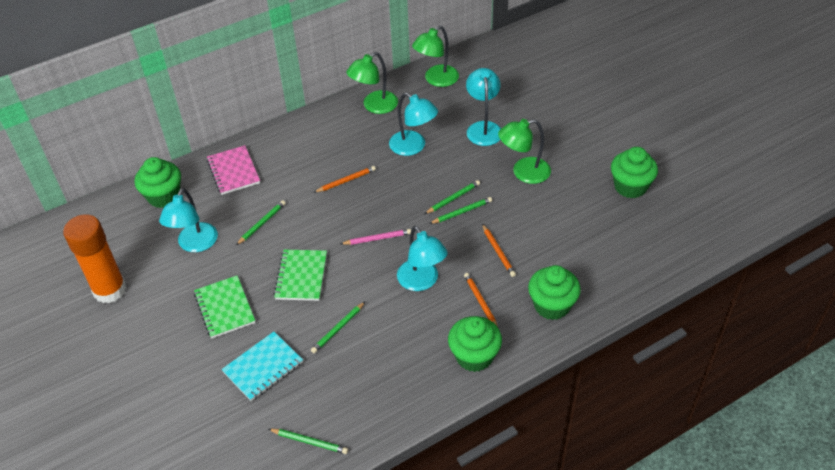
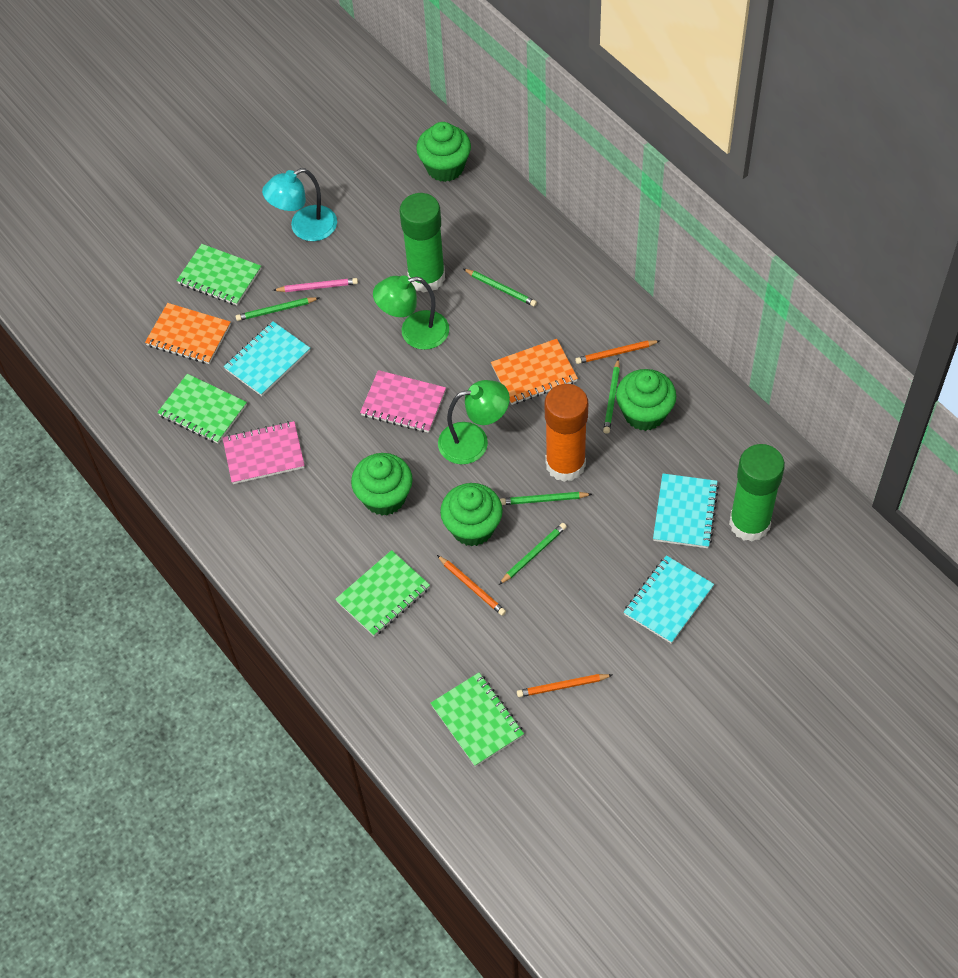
green glue stick: 0 -> 2
green lamp: 3 -> 2
green notebook: 2 -> 4
orange notebook: 0 -> 2
pink notebook: 1 -> 2
turquoise lamp: 4 -> 1
turquoise notebook: 1 -> 3

